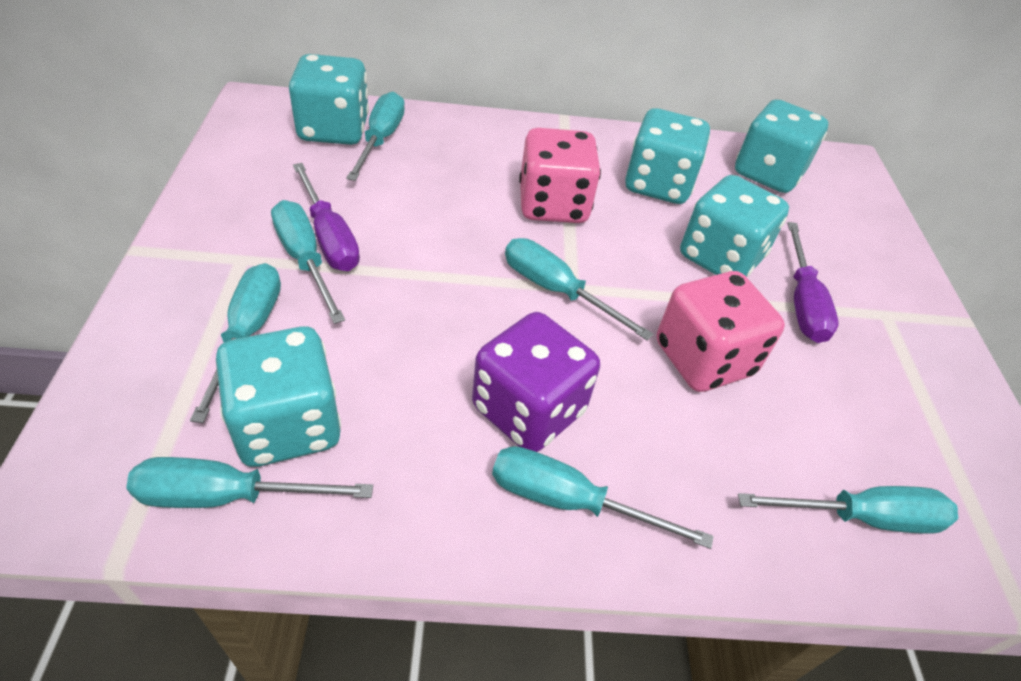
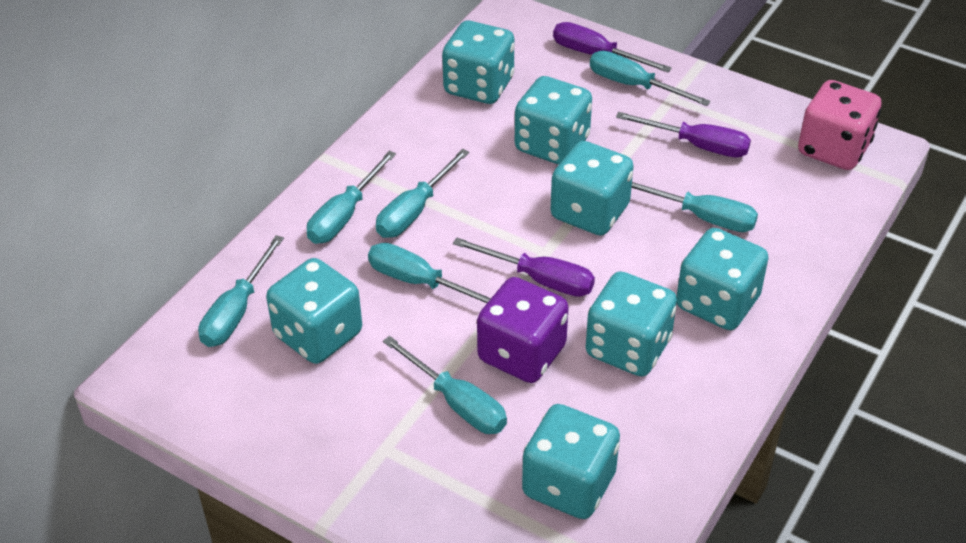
pink dice: 2 -> 1
purple screwdriver: 2 -> 3
turquoise dice: 5 -> 7

